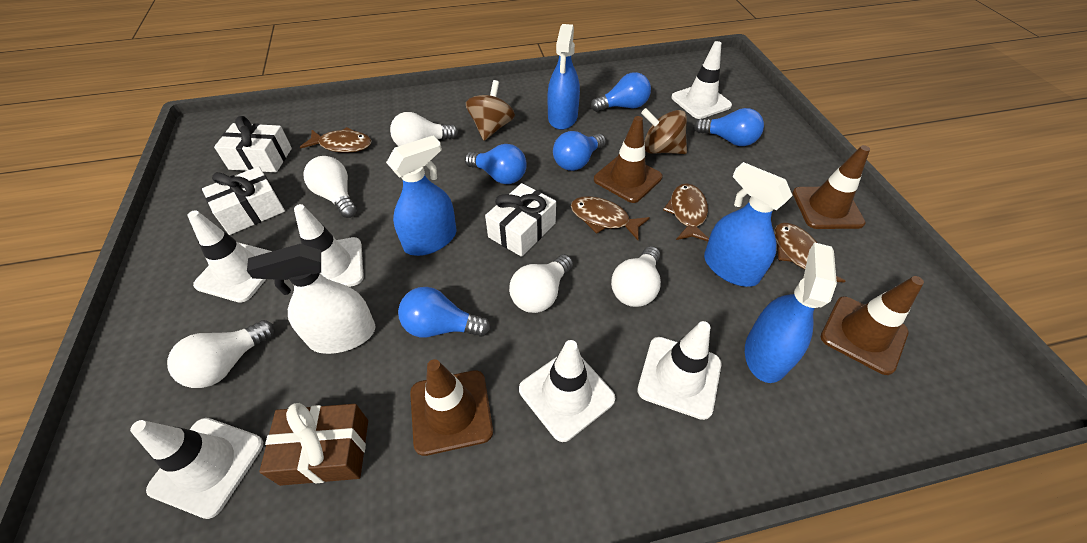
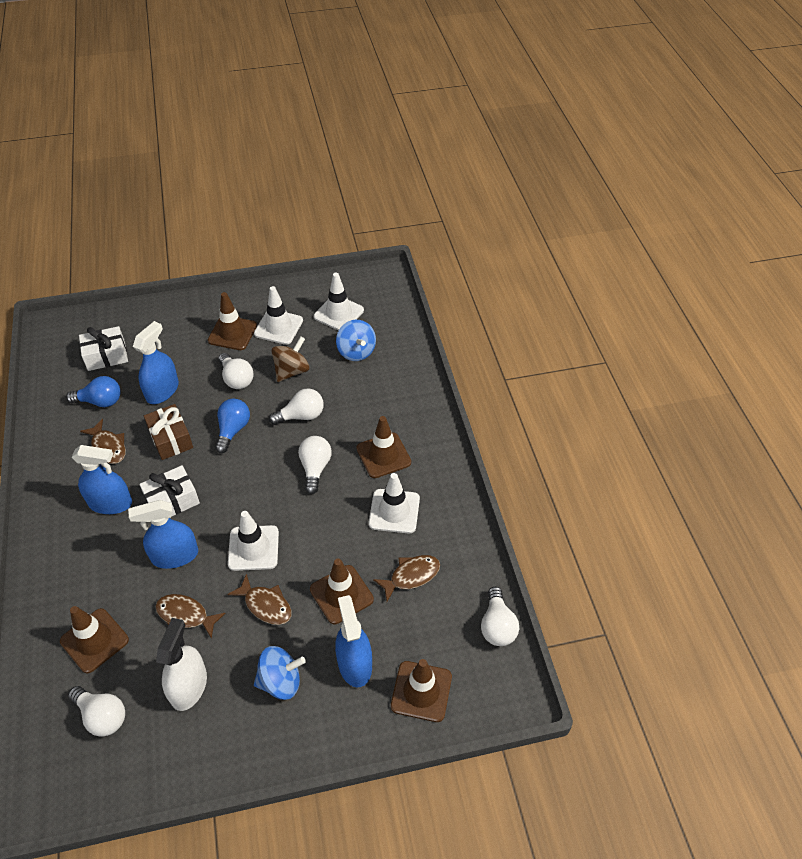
blue light bulb: 5 -> 2
blue spinning top: 0 -> 2
brown spinning top: 2 -> 1
brown traffic cone: 4 -> 5
white gift: 3 -> 2
white traffic cone: 6 -> 4

